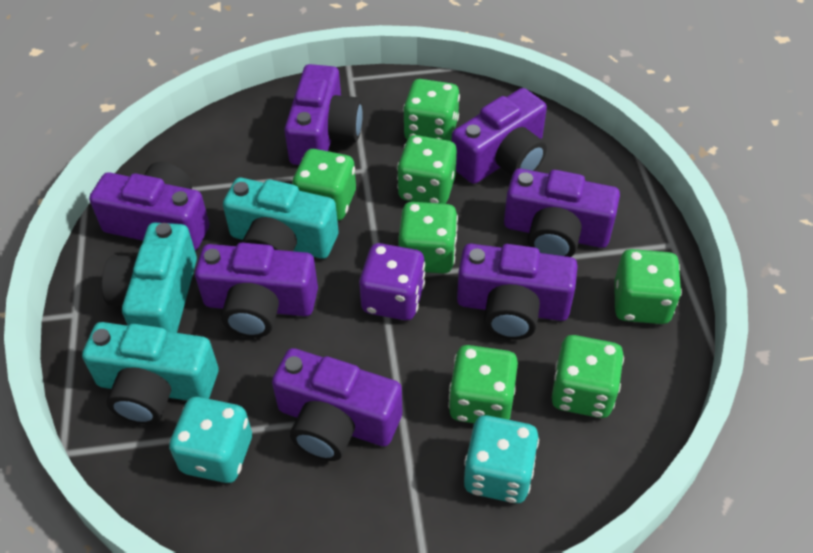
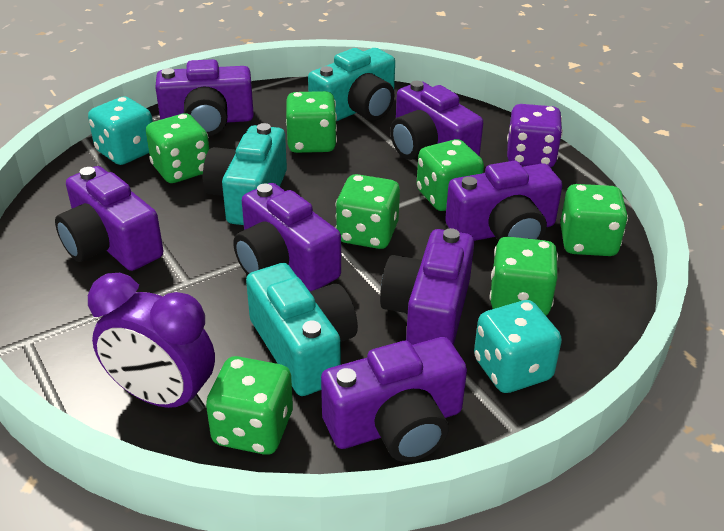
purple clock: 0 -> 1

